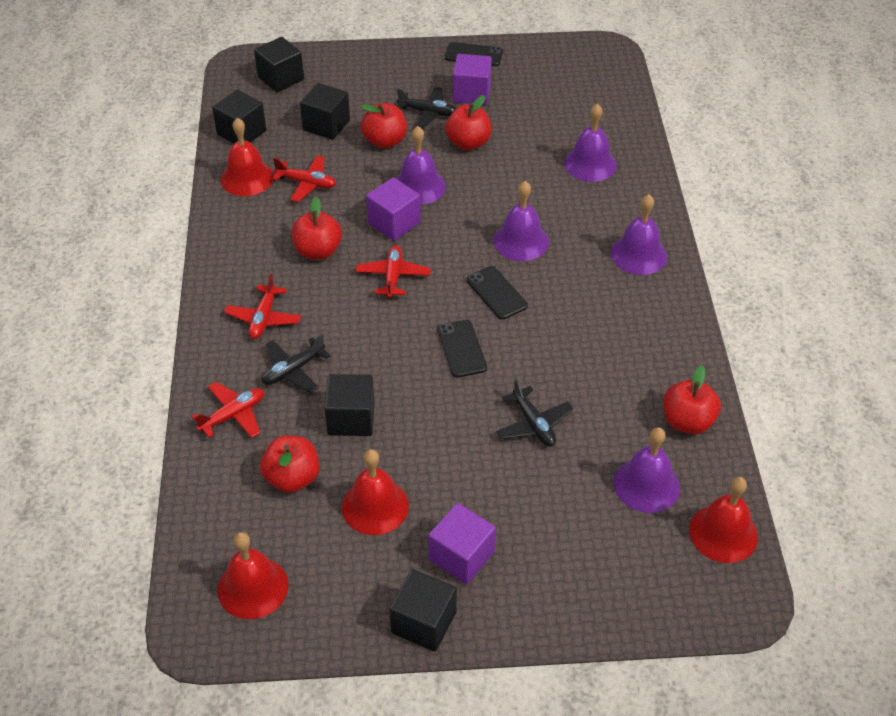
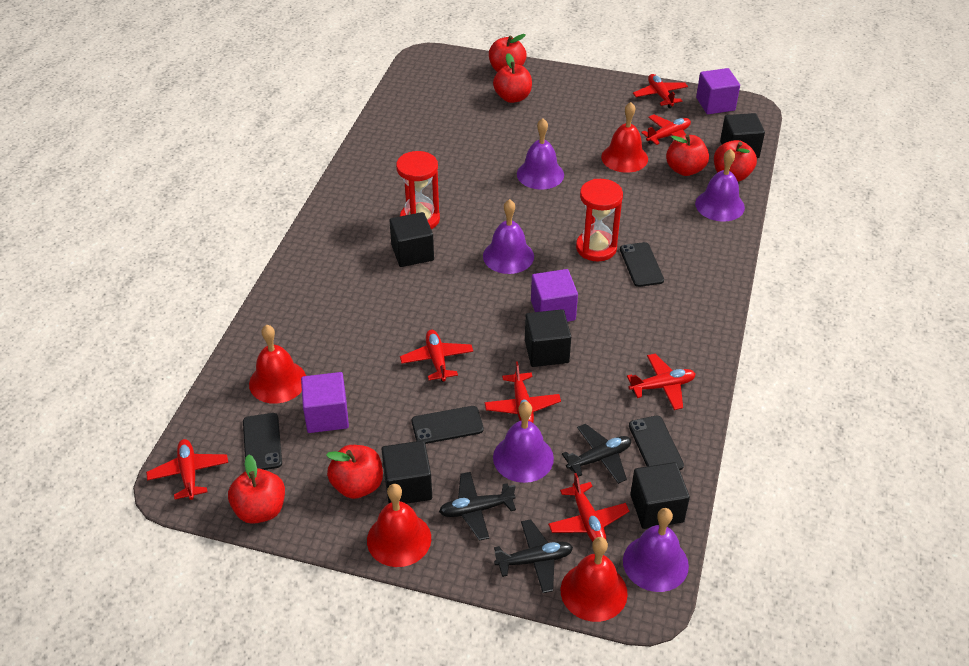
black phone: 3 -> 4
red apple: 5 -> 6
red hourglass: 0 -> 2
red plane: 4 -> 7

